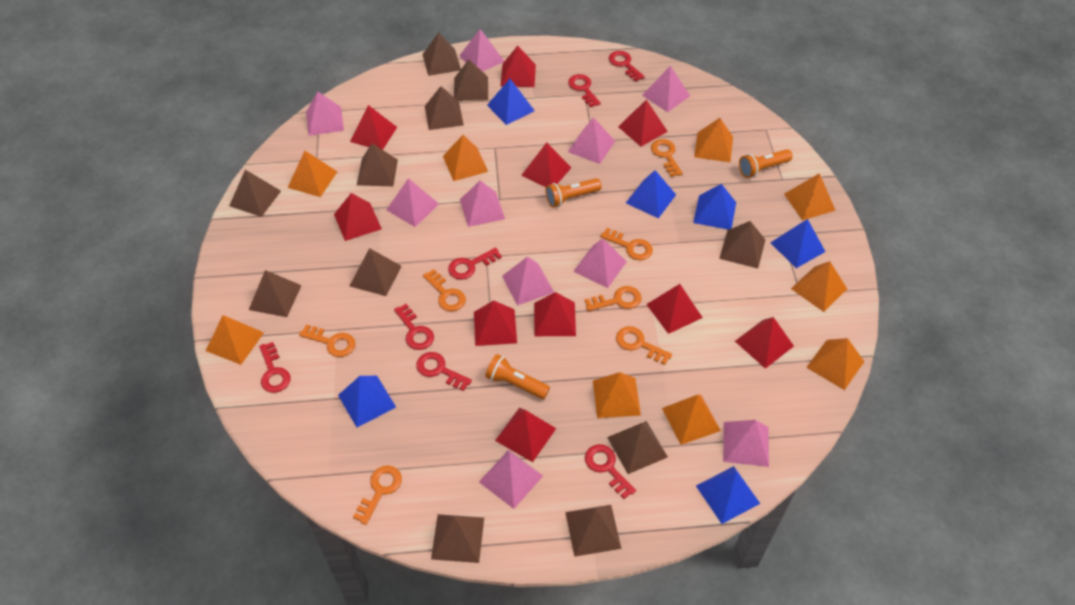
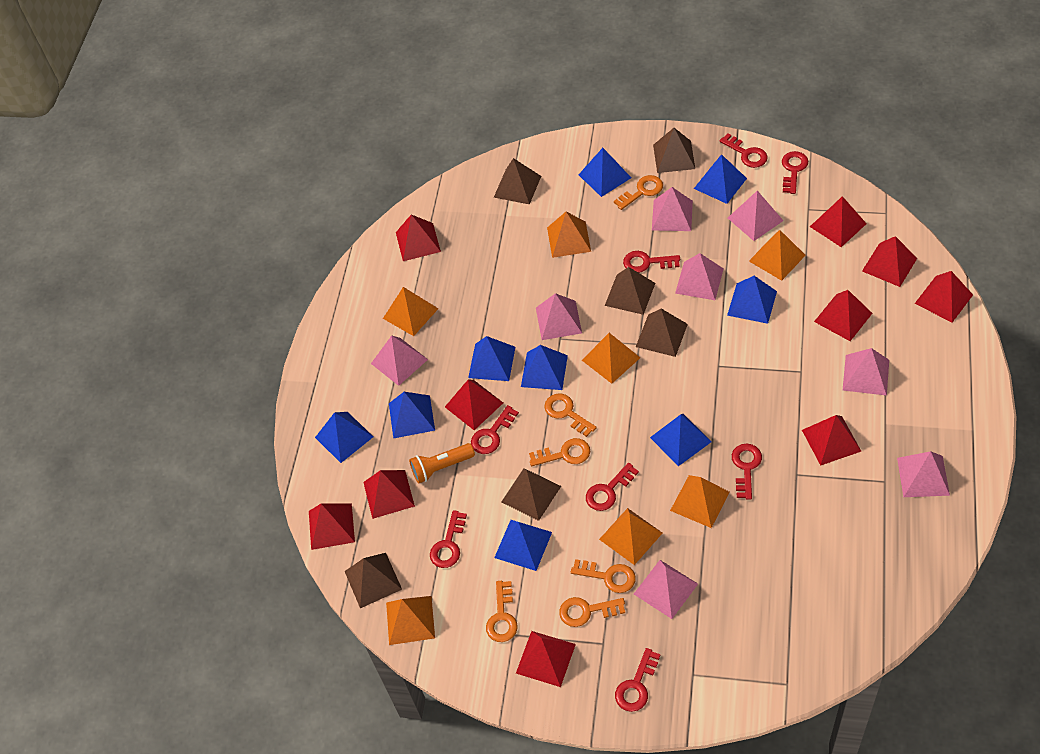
blue pyramid: 6 -> 9
brown pyramid: 11 -> 6
orange flashlight: 3 -> 1
orange key: 7 -> 6
orange pyramid: 9 -> 7
pink pyramid: 10 -> 8
red key: 7 -> 8

